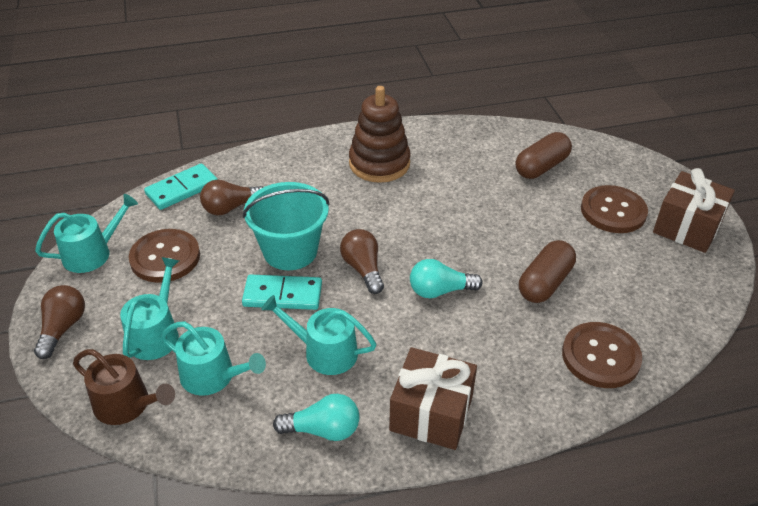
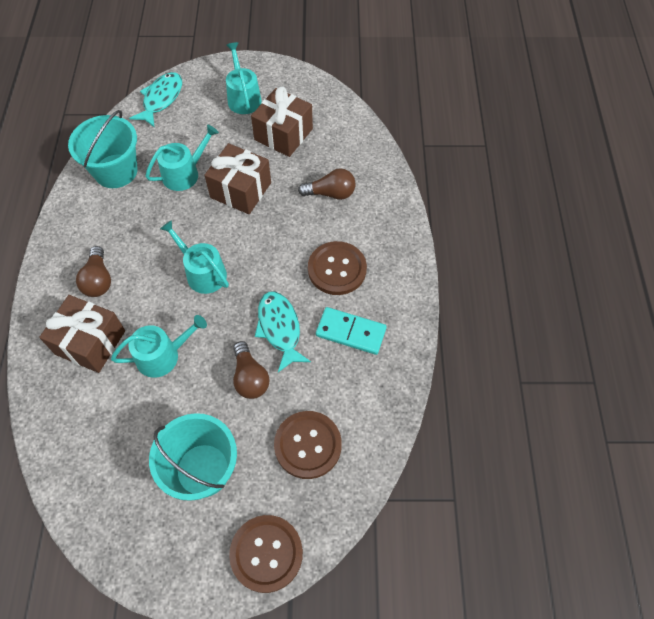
brown capsule: 2 -> 0
brown gift: 2 -> 3
brown stacking toy: 1 -> 0
brown watering can: 1 -> 0
turquoise bucket: 1 -> 2
turquoise domino: 2 -> 1
turquoise fish: 0 -> 2
turquoise light bulb: 2 -> 0

